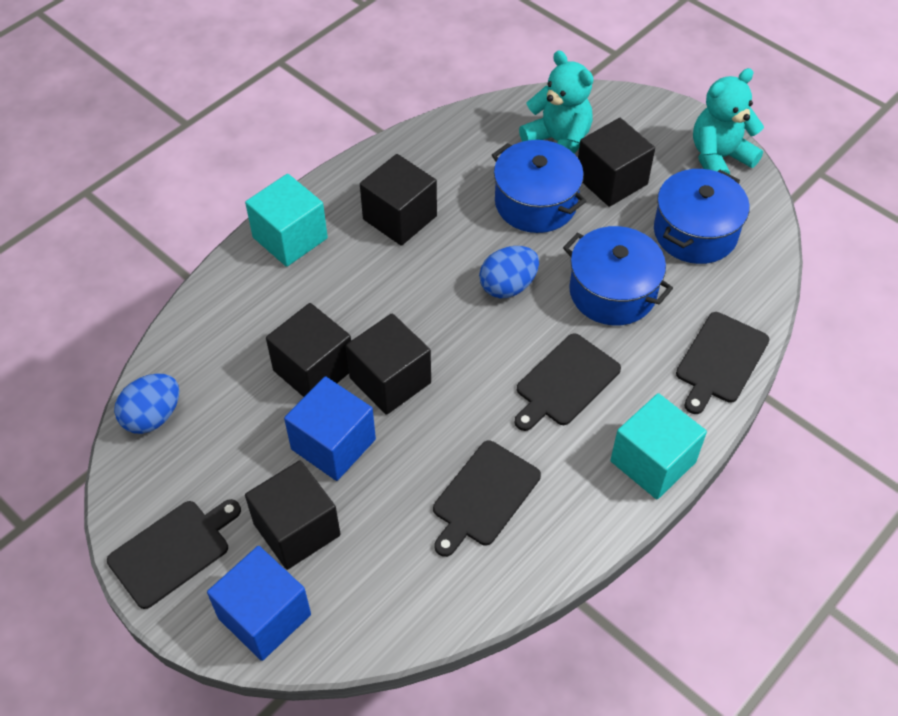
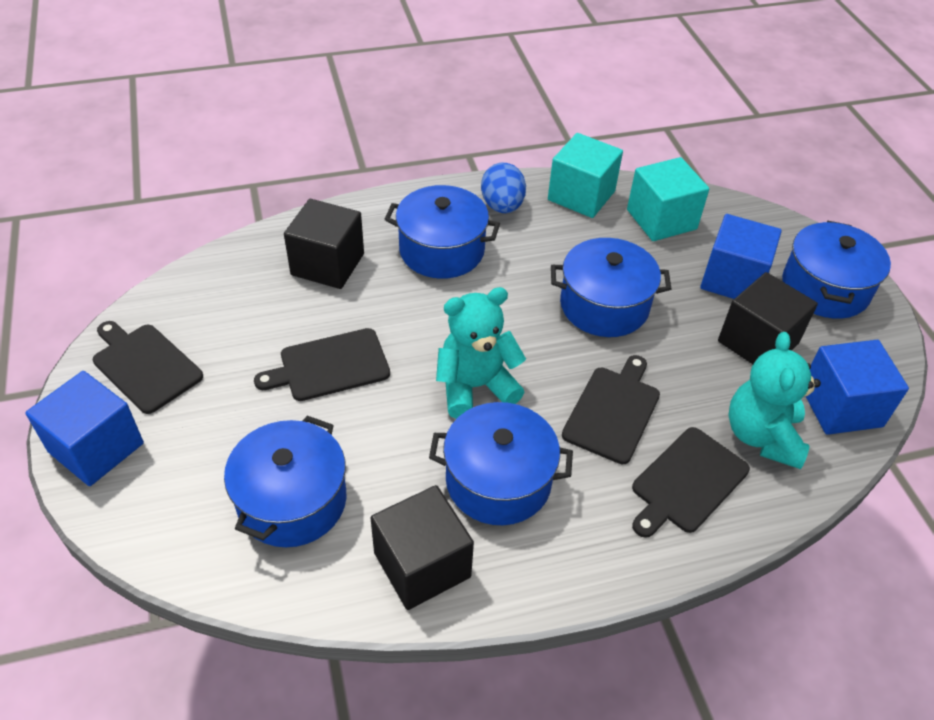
black cube: 5 -> 3
blue cube: 2 -> 3
blue egg: 2 -> 1
blue pot: 3 -> 5

